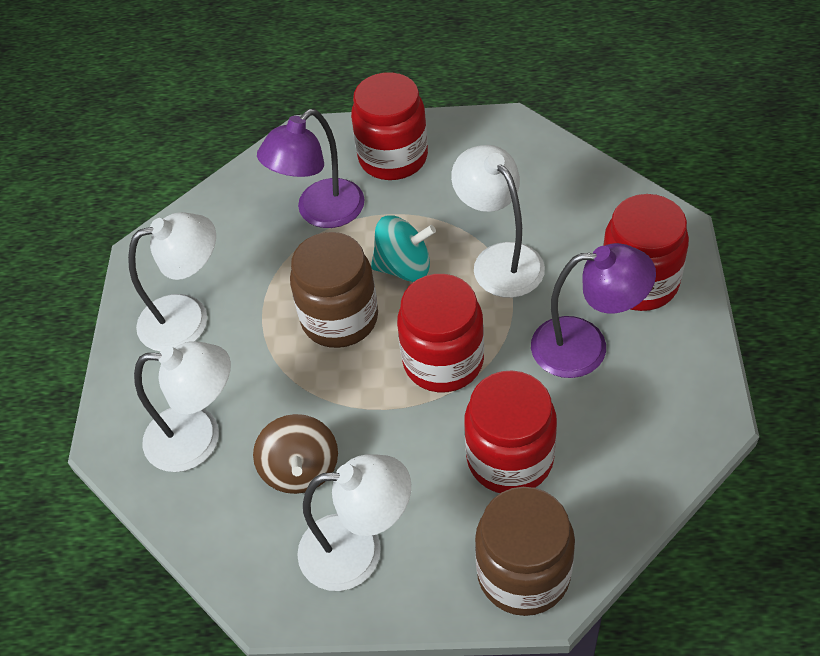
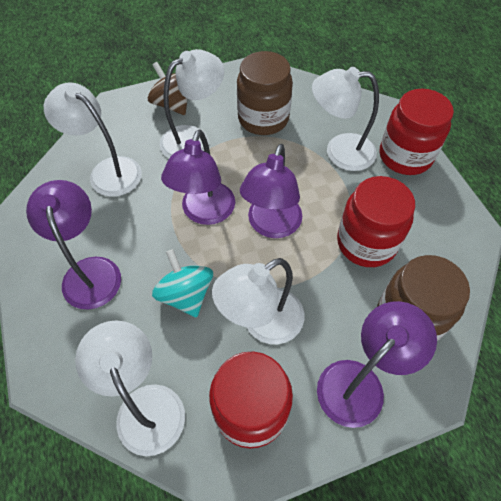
purple lamp: 2 -> 4
red jar: 4 -> 3
white lamp: 4 -> 5

